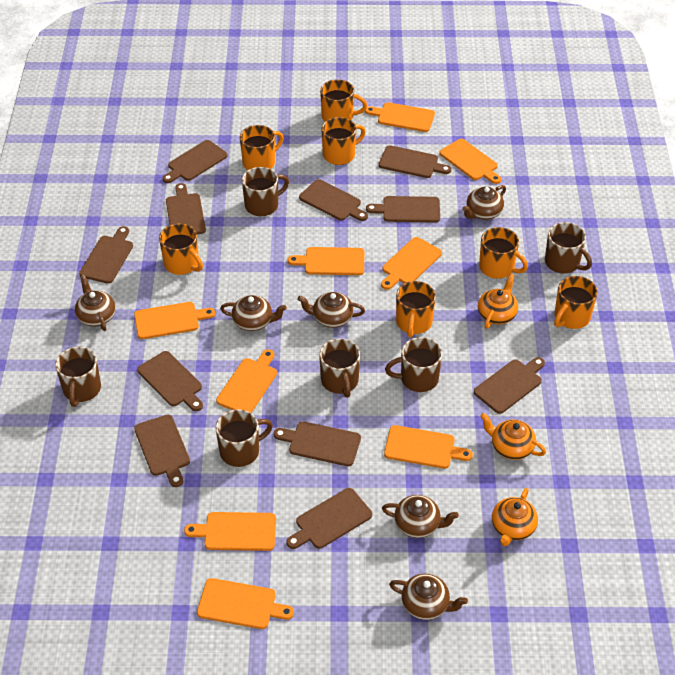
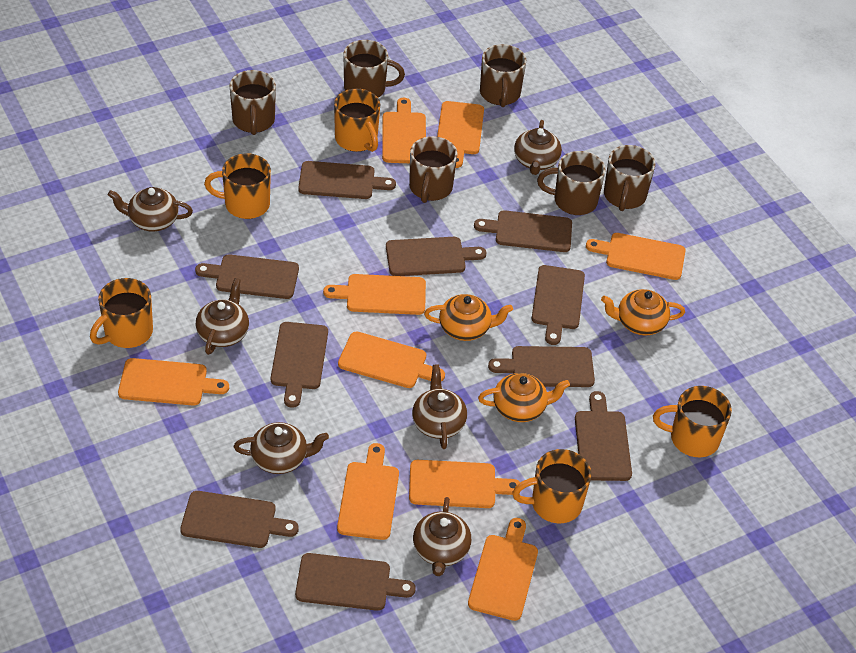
brown cutting board: 11 -> 10
orange mug: 7 -> 5

